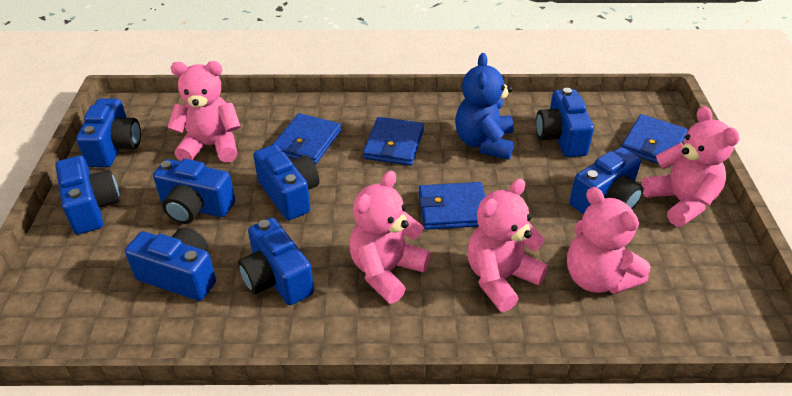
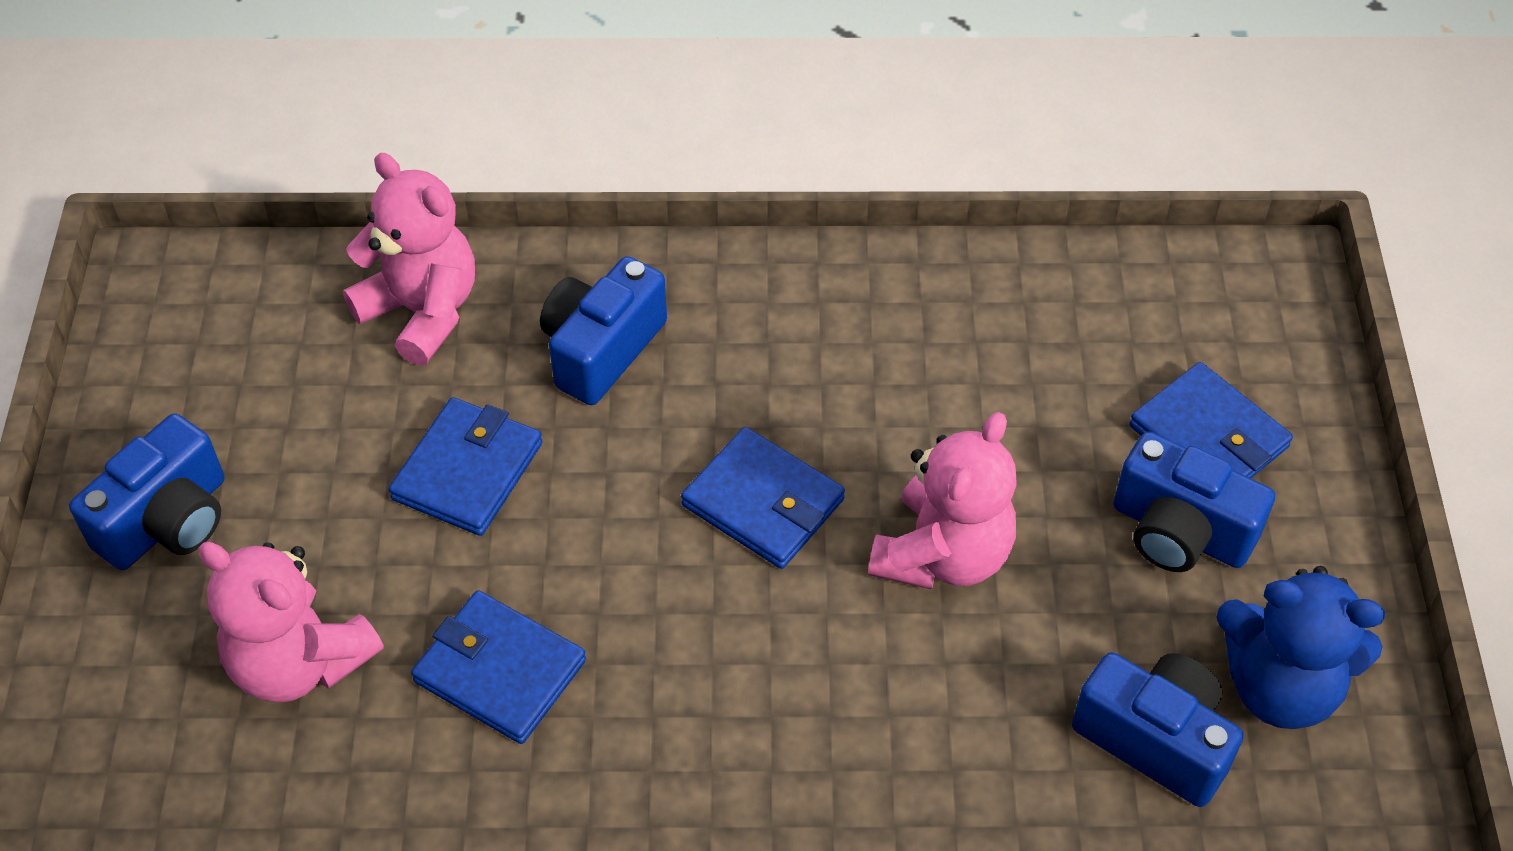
blue camera: 8 -> 4
pink teddy bear: 5 -> 3

